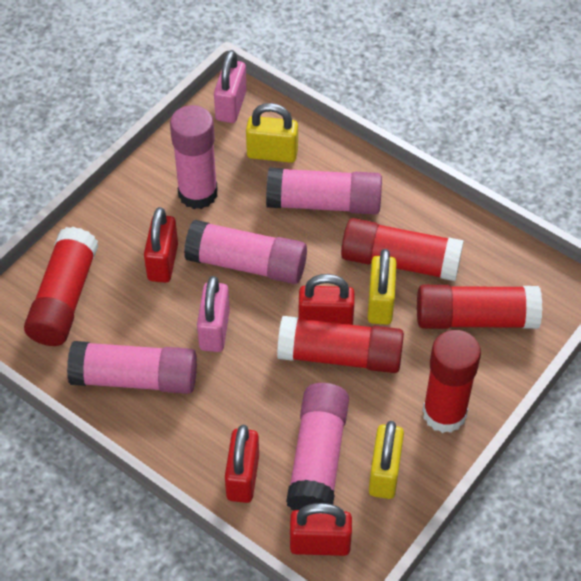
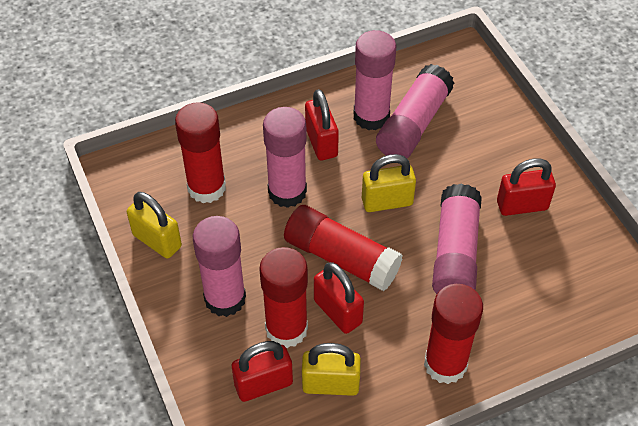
pink padlock: 2 -> 0
red glue stick: 5 -> 4

